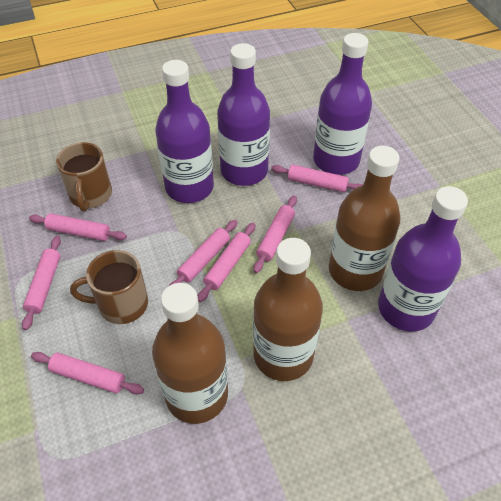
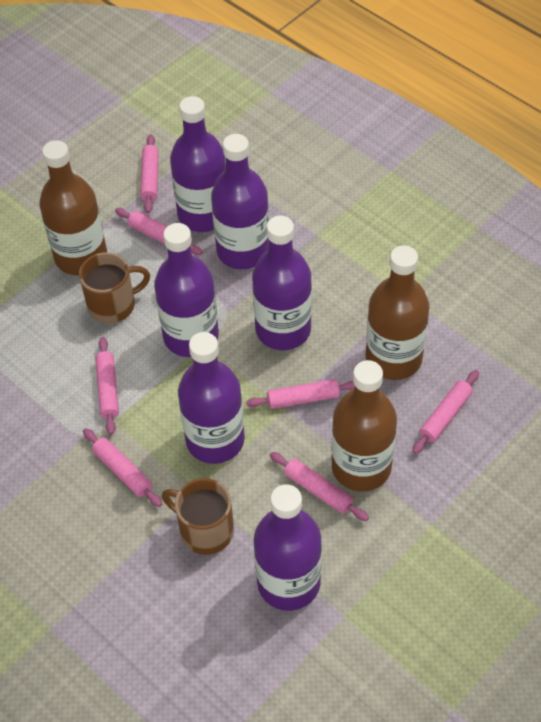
purple bottle: 4 -> 6

